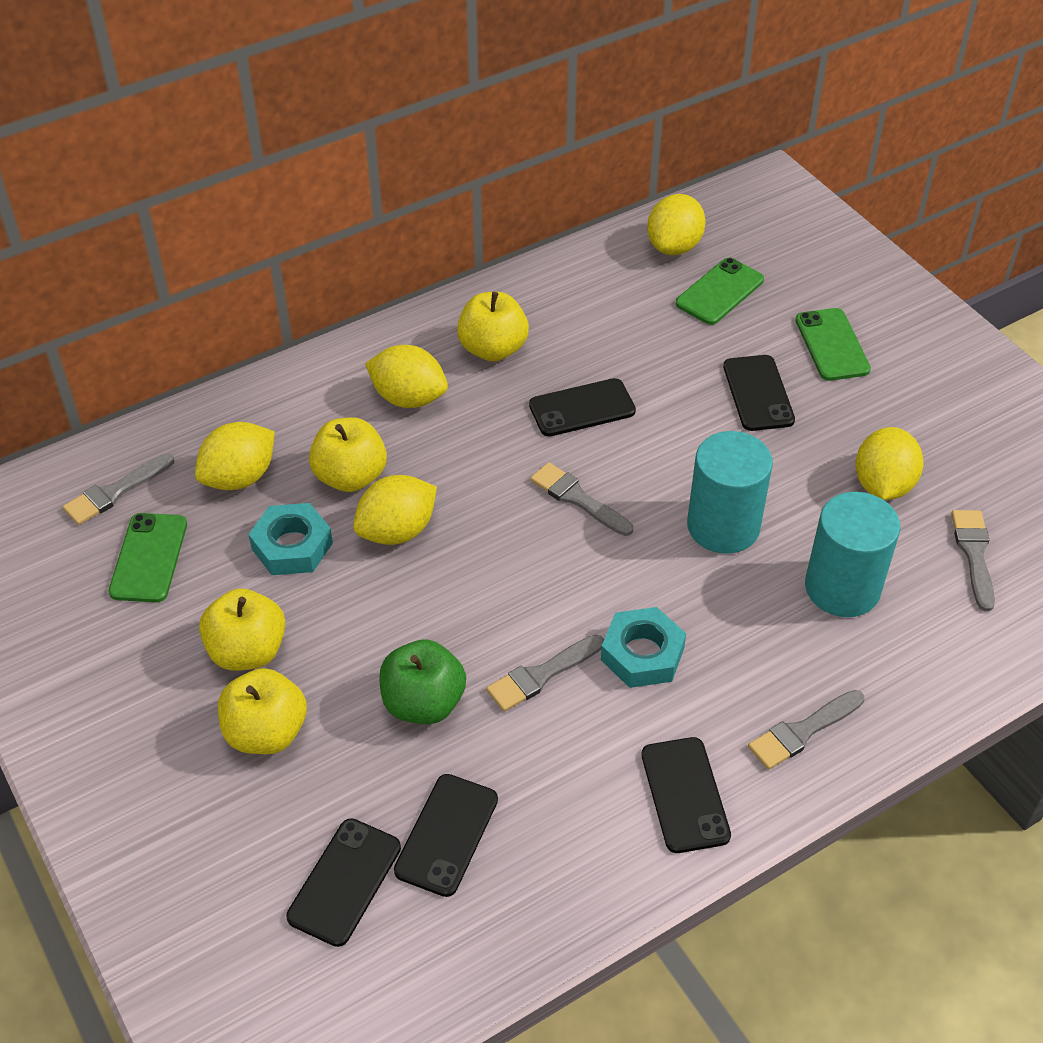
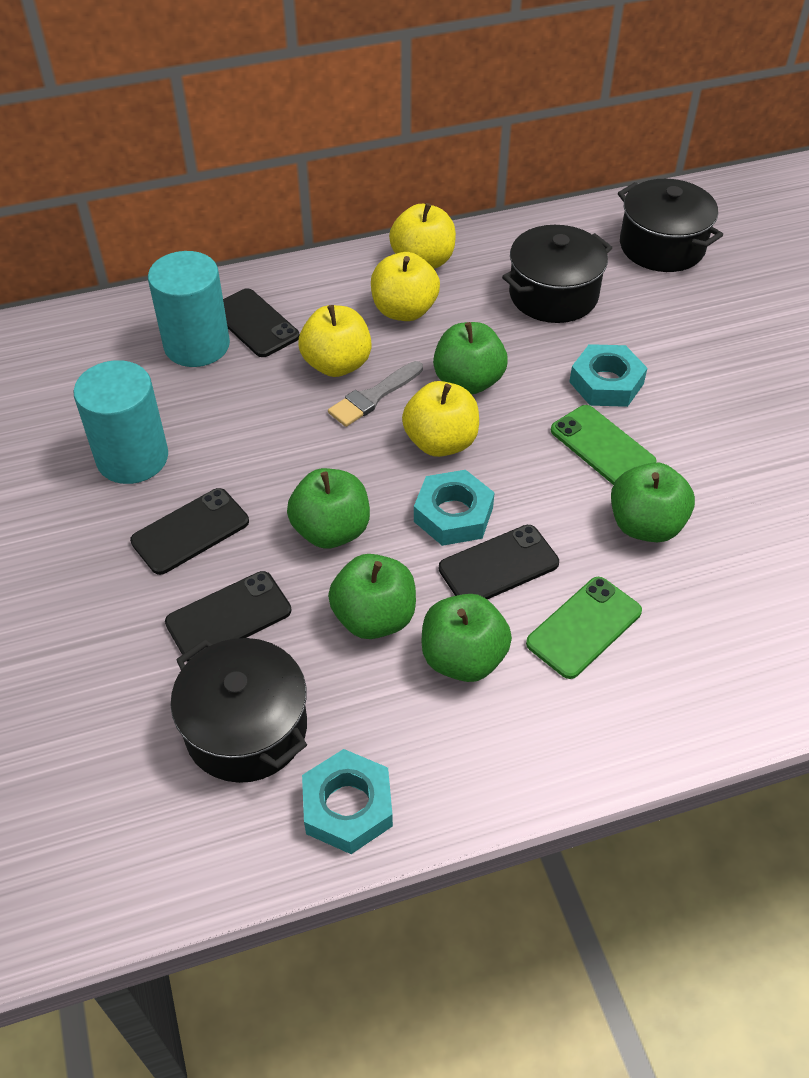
black phone: 5 -> 4
black pot: 0 -> 3
green apple: 1 -> 5
green phone: 3 -> 2
grey brush: 5 -> 1
turquoise nut: 2 -> 3
yellow lemon: 5 -> 0

